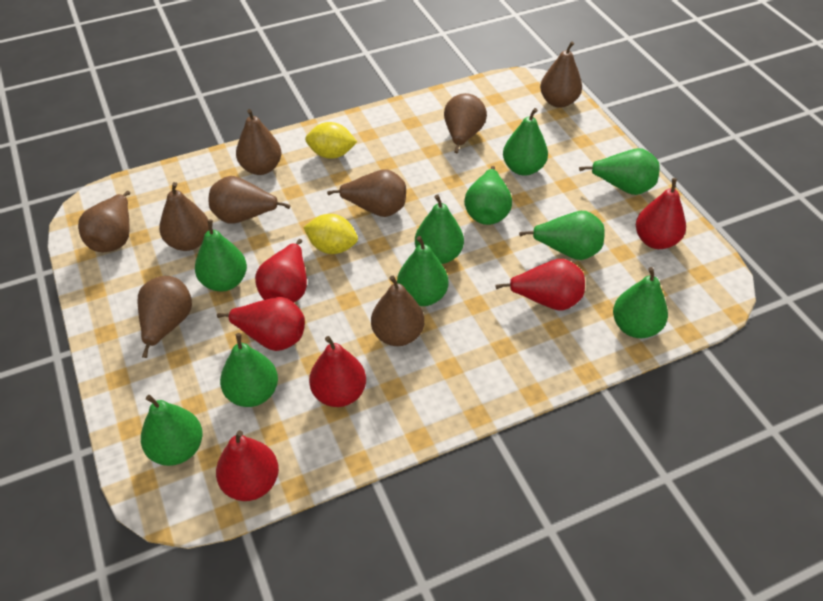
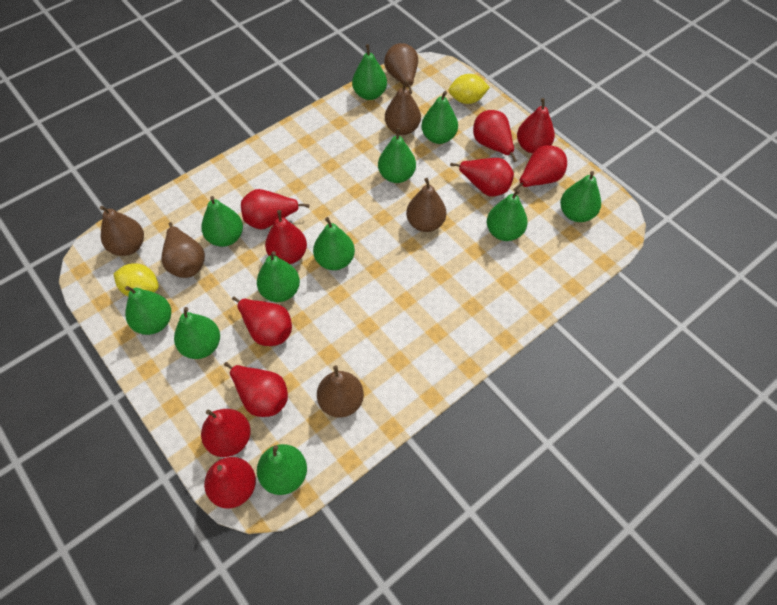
brown pear: 9 -> 6
green pear: 10 -> 11
red pear: 6 -> 10

